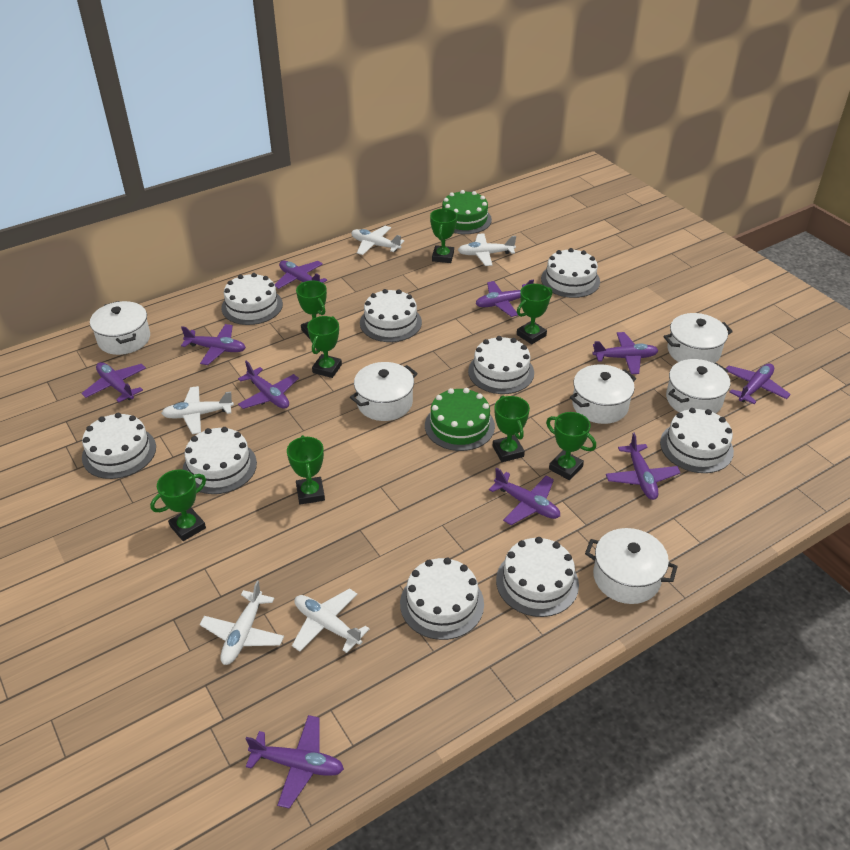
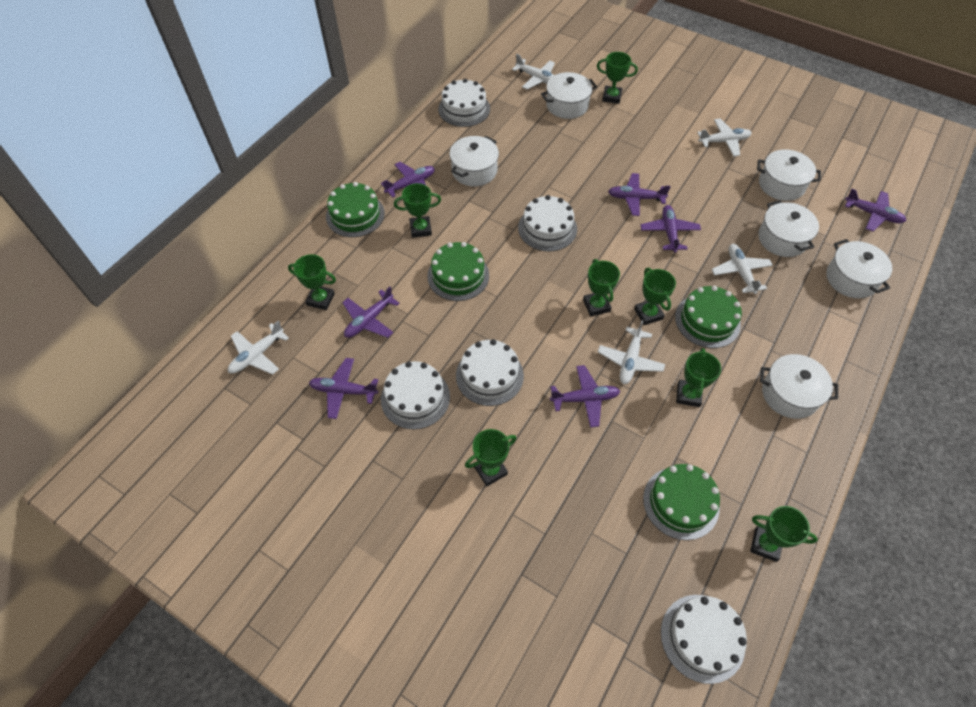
green cake: 2 -> 4
purple plane: 10 -> 7
white cake: 9 -> 5

